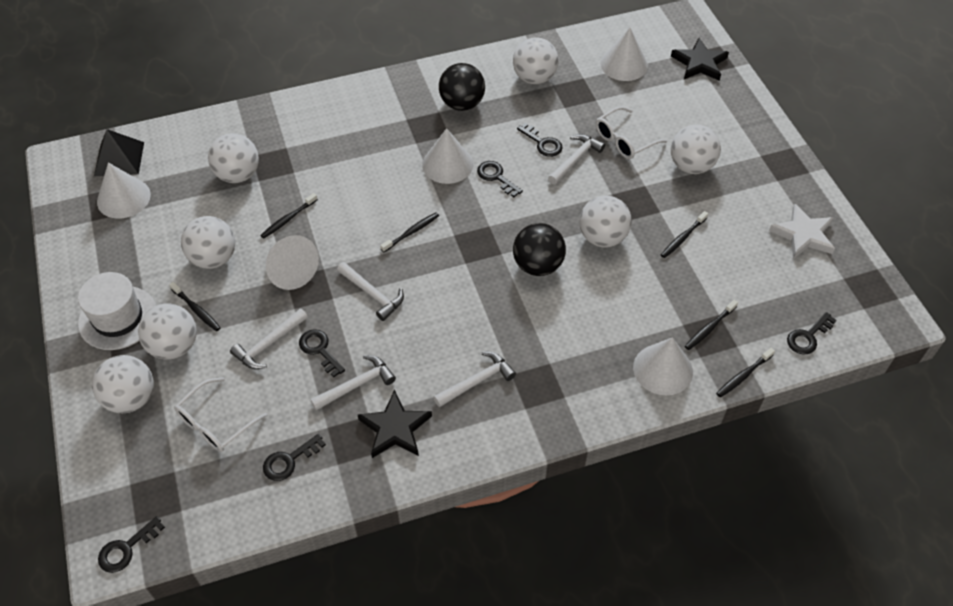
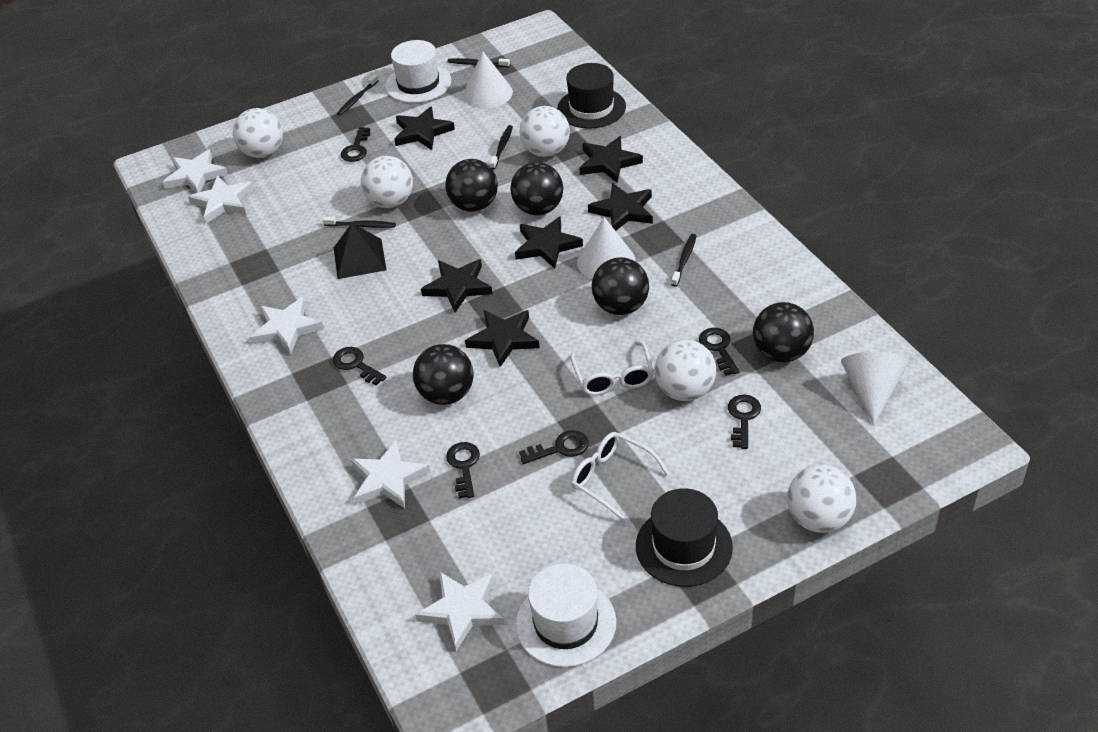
black ball: 2 -> 5
black hat: 0 -> 2
black star: 2 -> 6
black toothbrush: 6 -> 5
white ball: 7 -> 5
white cone: 5 -> 3
white hammer: 5 -> 0
white hat: 1 -> 2
white star: 1 -> 5

